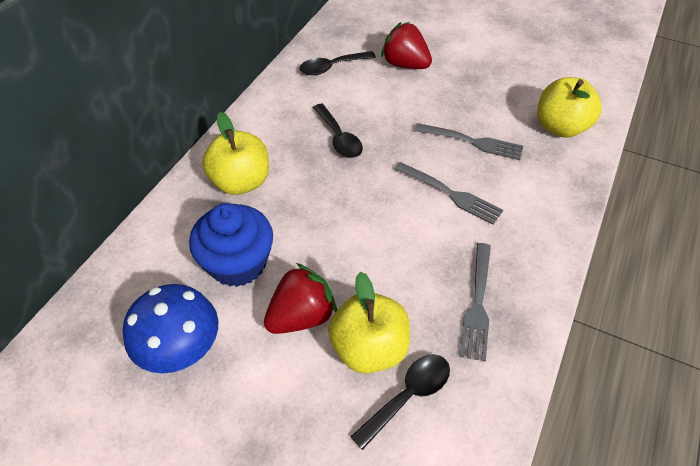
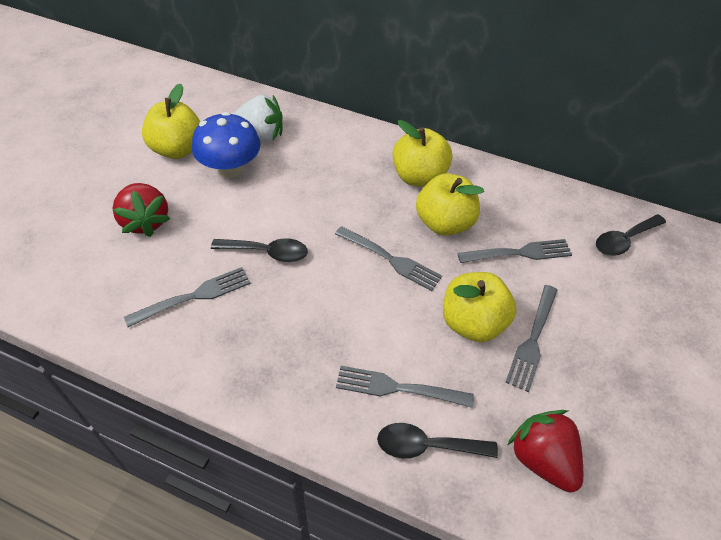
blue cupcake: 1 -> 0
grey fork: 3 -> 5
white strawberry: 0 -> 1
yellow apple: 3 -> 4

